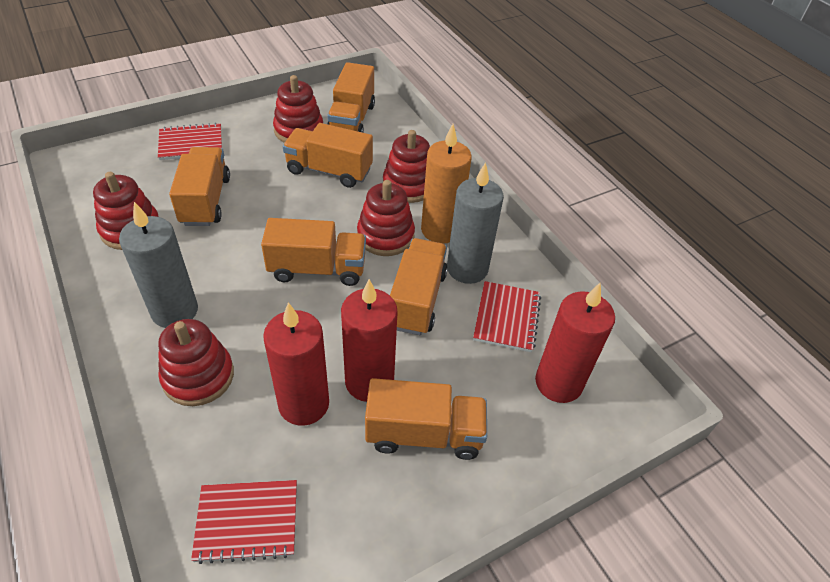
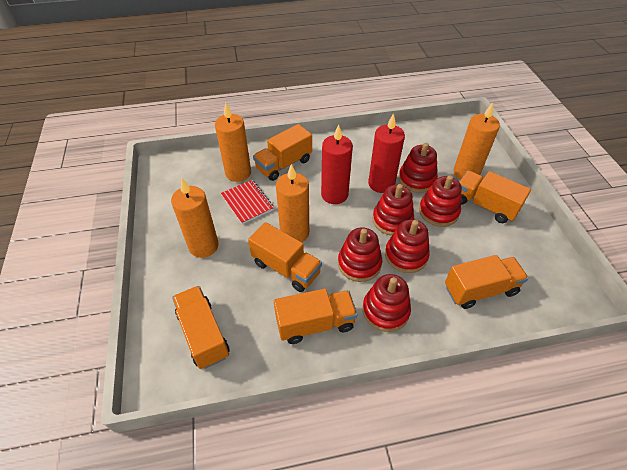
grey candle: 2 -> 0
orange candle: 1 -> 4
red candle: 3 -> 2
red notebook: 3 -> 1
red stacking toy: 5 -> 6

